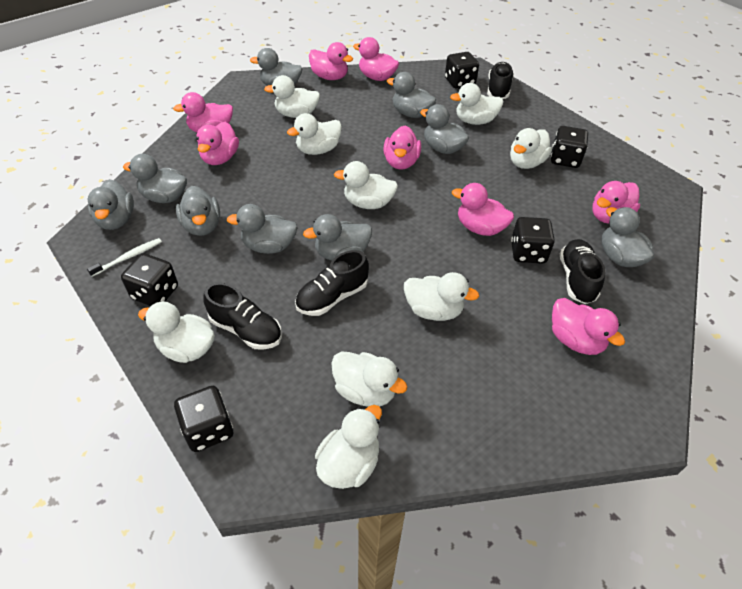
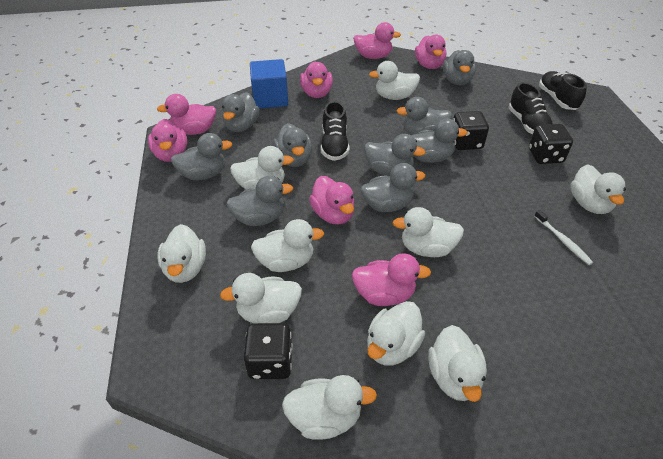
black dice: 5 -> 3
black shoe: 4 -> 3
blue cube: 0 -> 1
pink duck: 8 -> 7
white duck: 9 -> 10

